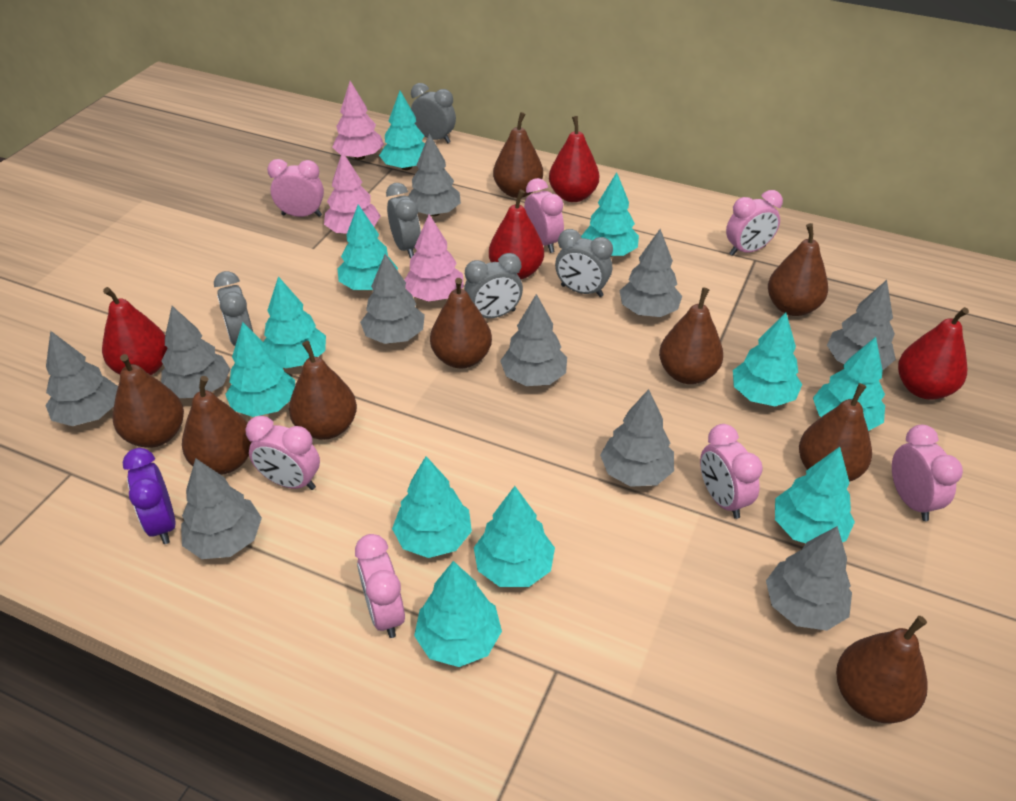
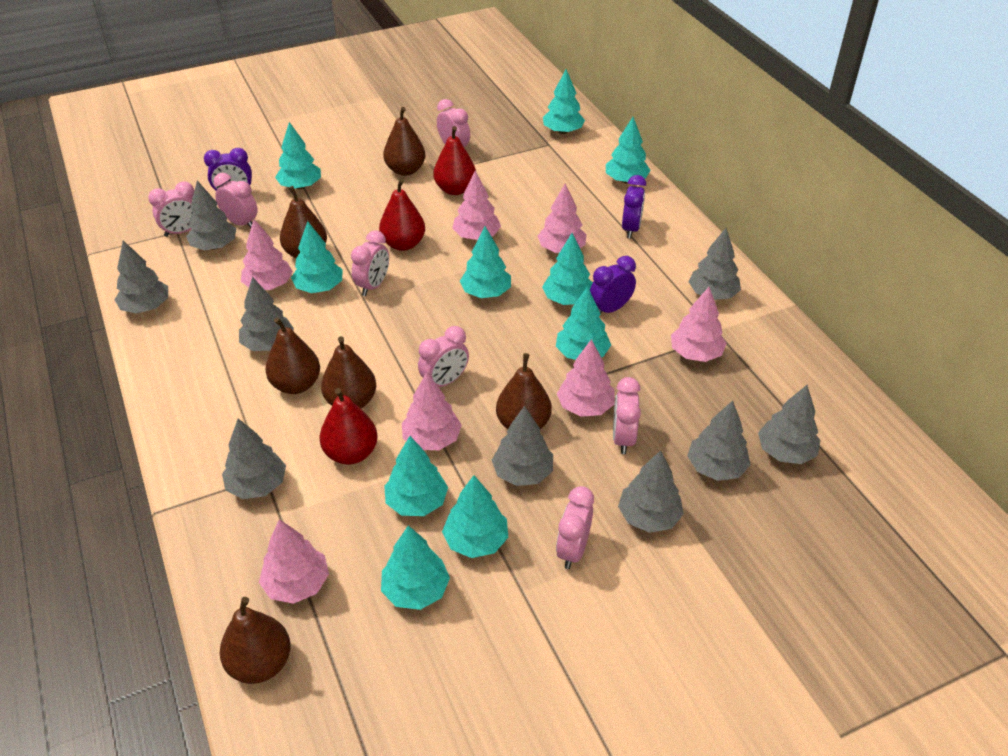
brown pear: 9 -> 6
grey clock: 5 -> 0
grey tree: 10 -> 9
pink tree: 3 -> 7
purple clock: 1 -> 3
red pear: 4 -> 3
turquoise tree: 11 -> 10

